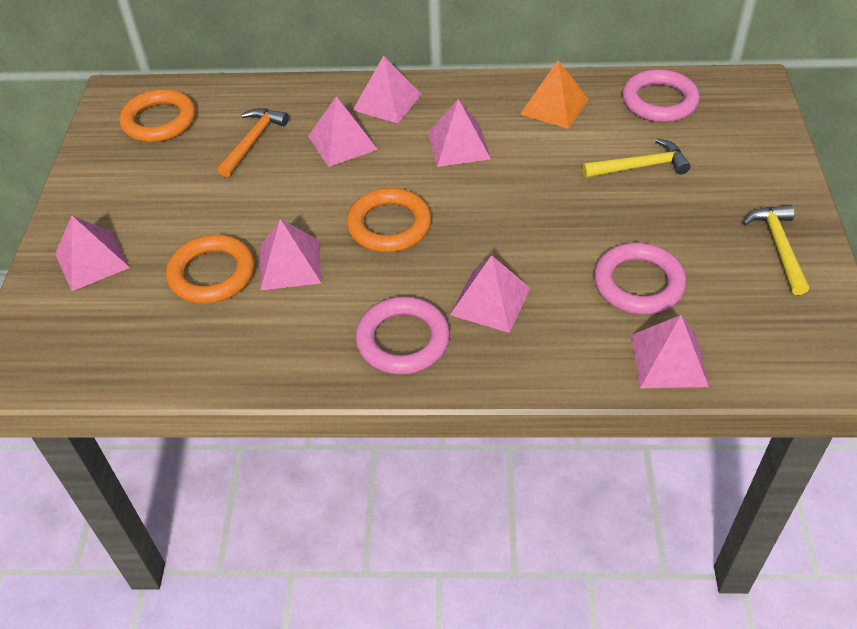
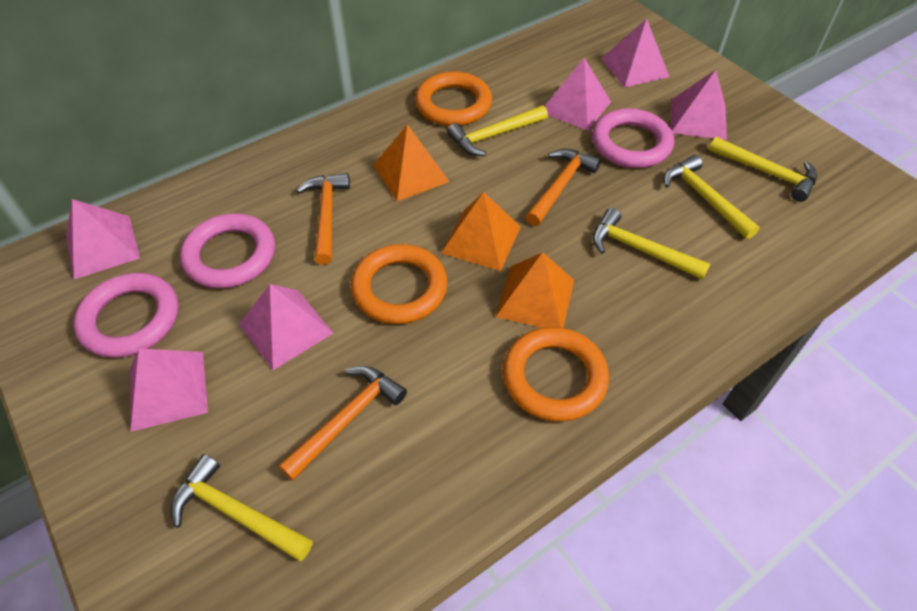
orange hammer: 1 -> 3
orange pyramid: 1 -> 3
pink pyramid: 7 -> 6
yellow hammer: 2 -> 5

